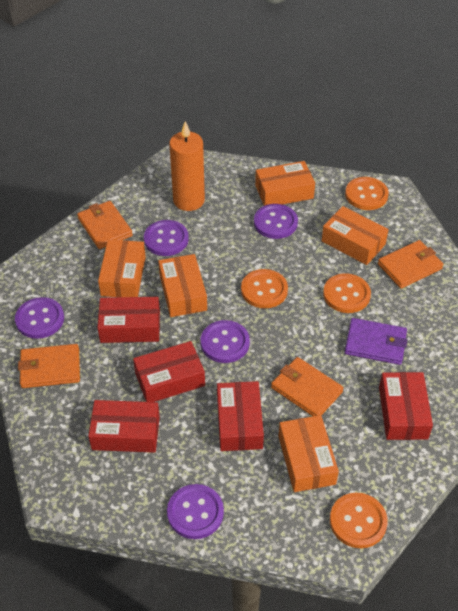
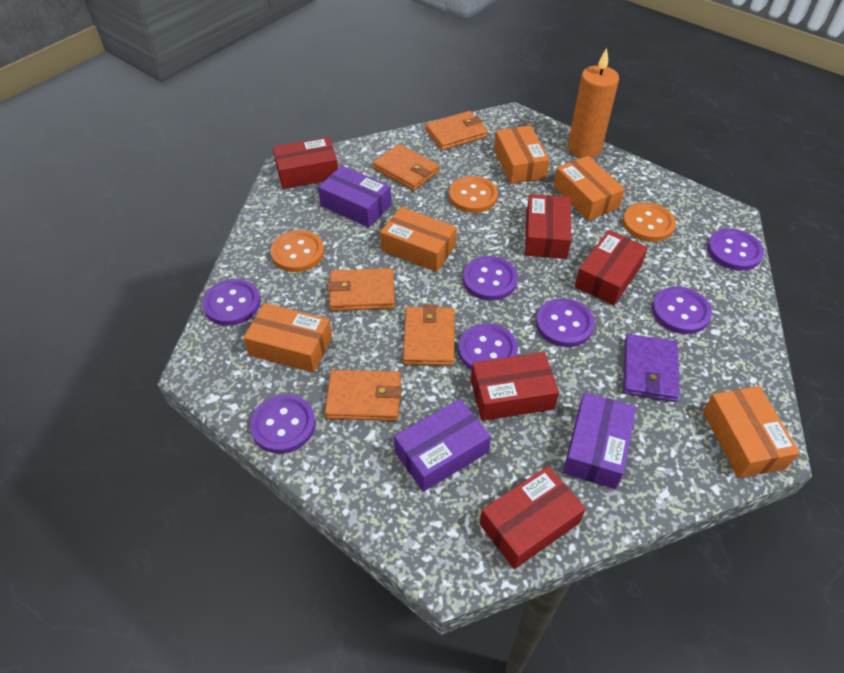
orange button: 4 -> 3
orange wallet: 4 -> 5
purple box: 0 -> 3
purple button: 5 -> 7

